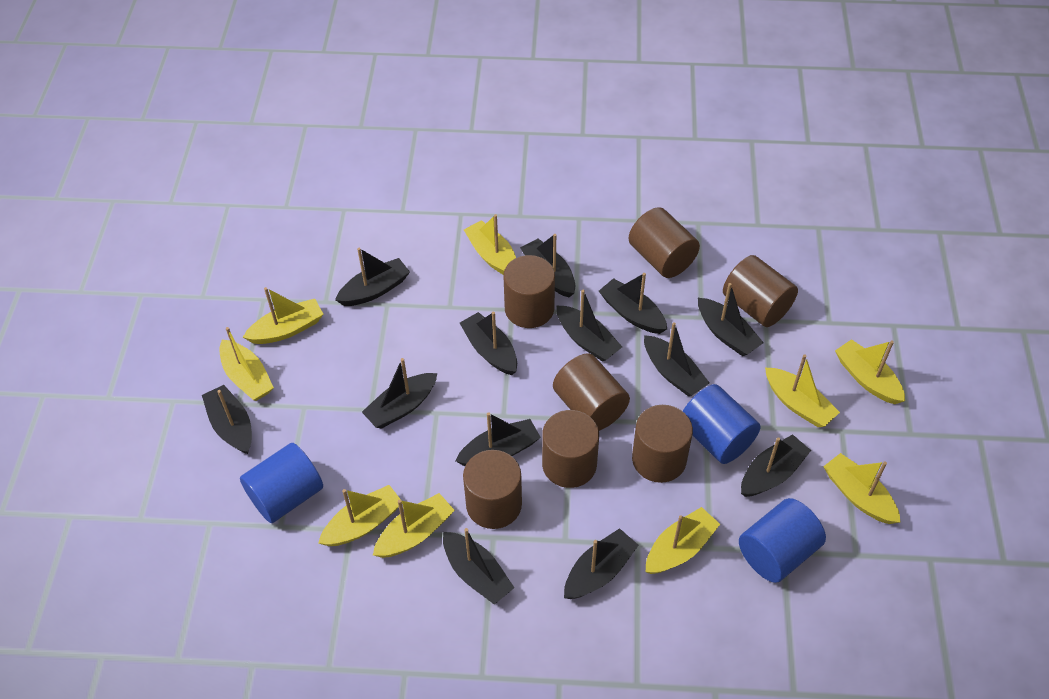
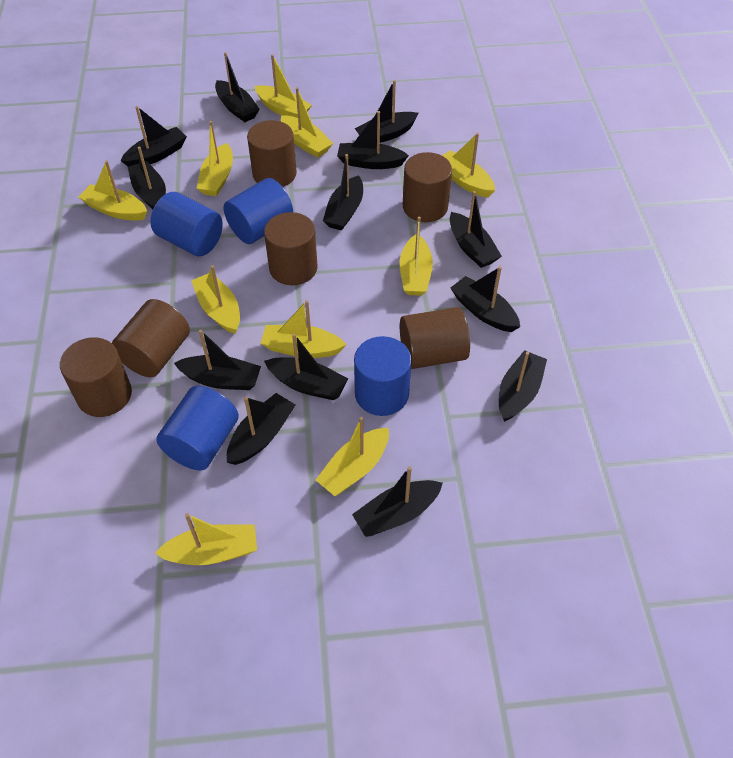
blue cylinder: 3 -> 4
brown cylinder: 7 -> 6
yellow boat: 9 -> 10

